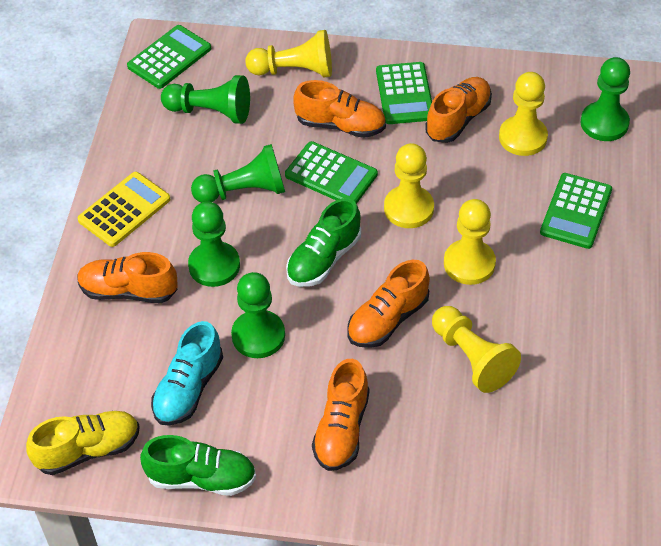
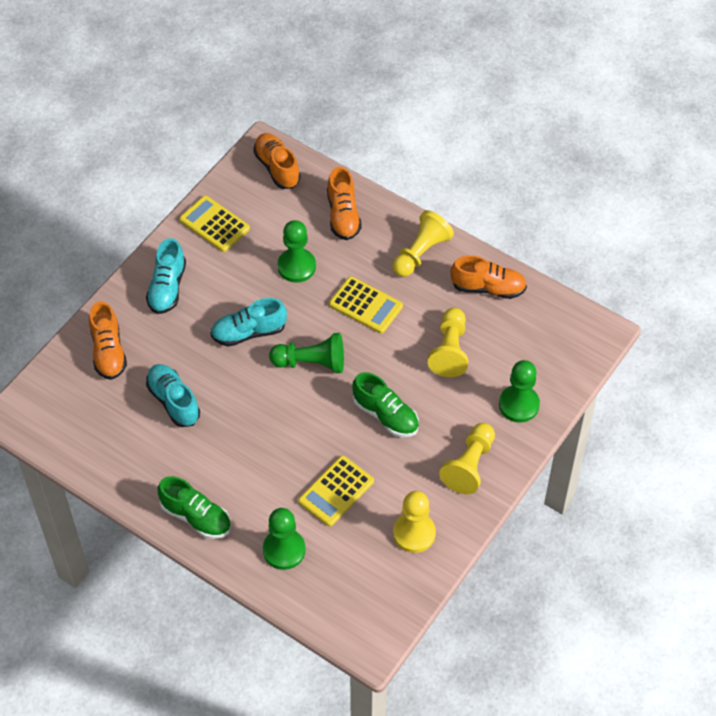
green calculator: 4 -> 0
green pawn: 5 -> 4
orange shoe: 5 -> 4
turquoise shoe: 1 -> 3
yellow calculator: 1 -> 3
yellow pawn: 5 -> 4
yellow shoe: 1 -> 0

